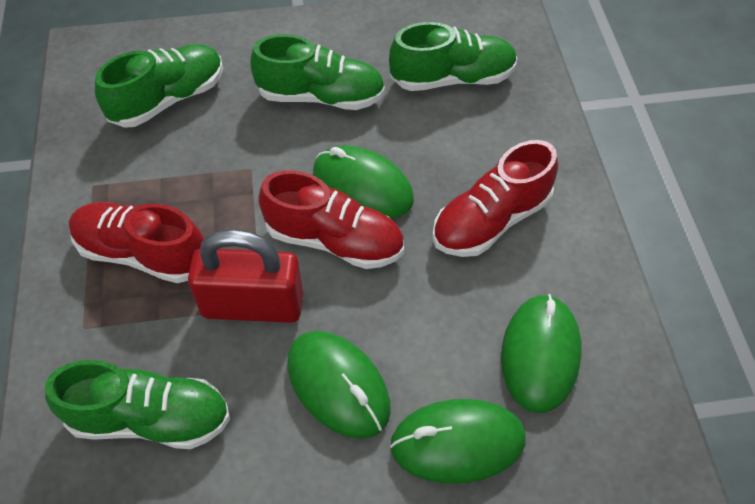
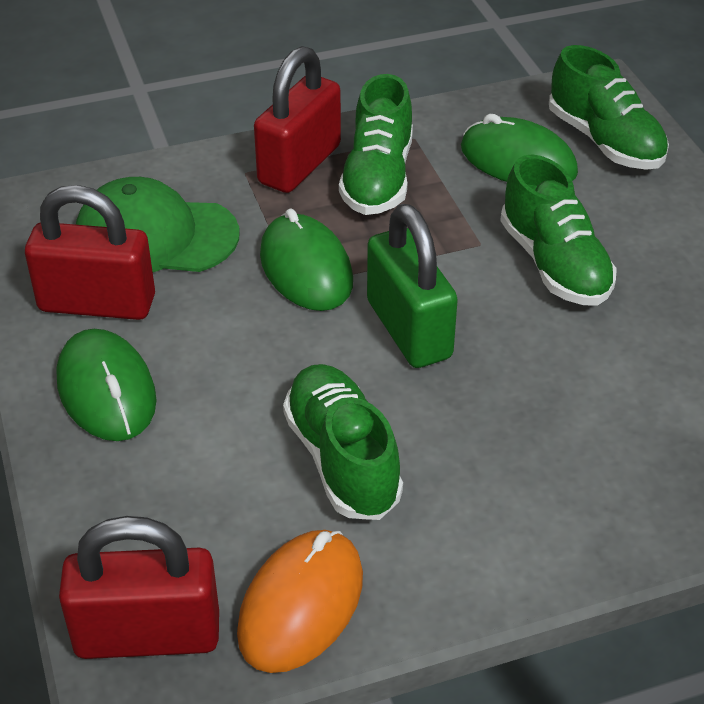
green cap: 0 -> 1
green mouse: 4 -> 3
green padlock: 0 -> 1
orange mouse: 0 -> 1
red padlock: 1 -> 3
red shoe: 3 -> 0

